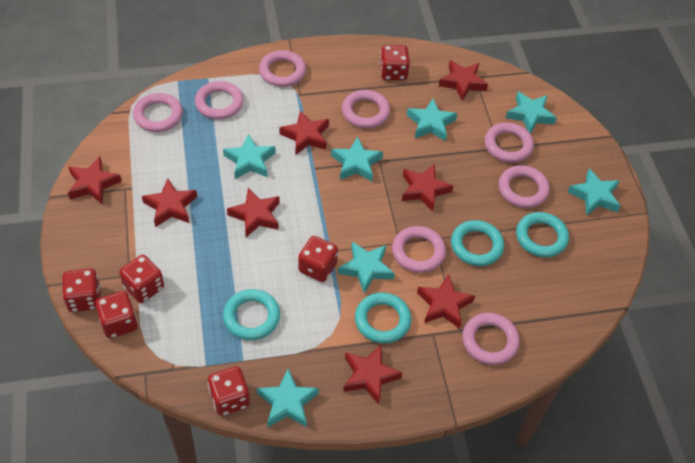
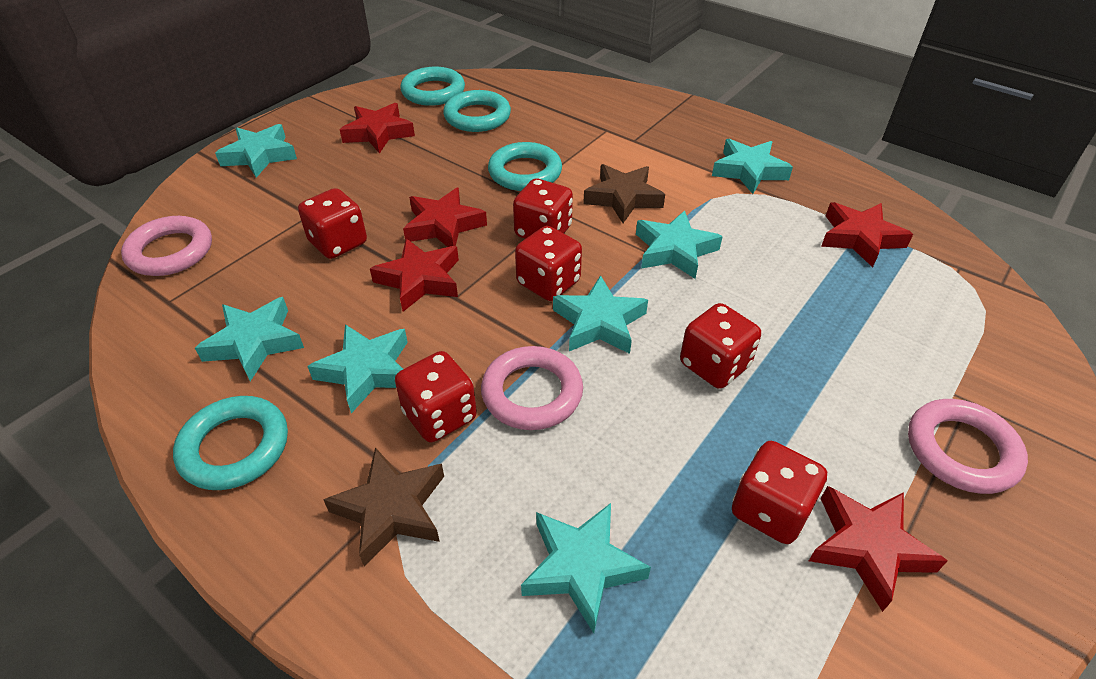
brown star: 0 -> 2
pink ring: 8 -> 3
red star: 8 -> 5

